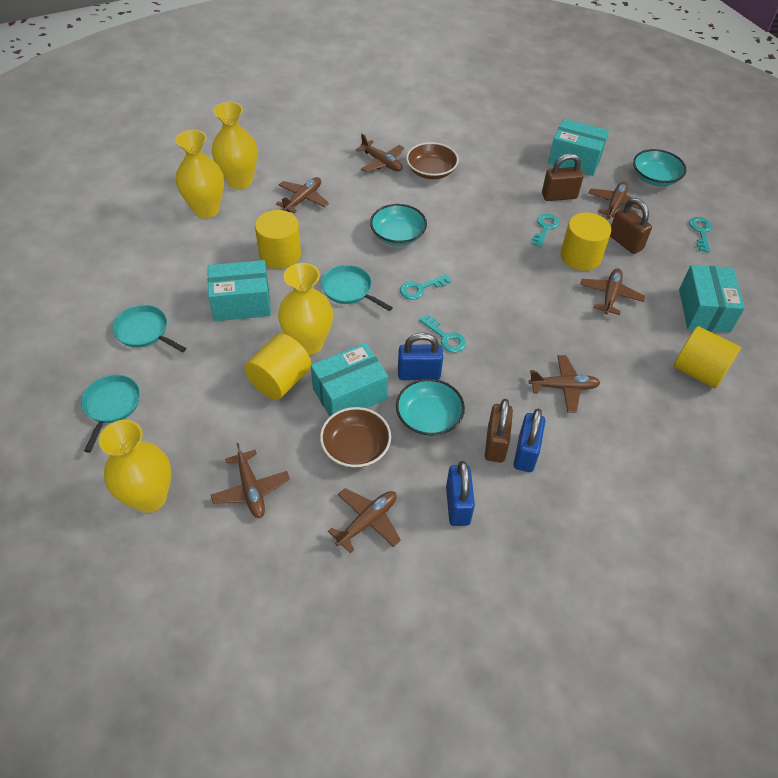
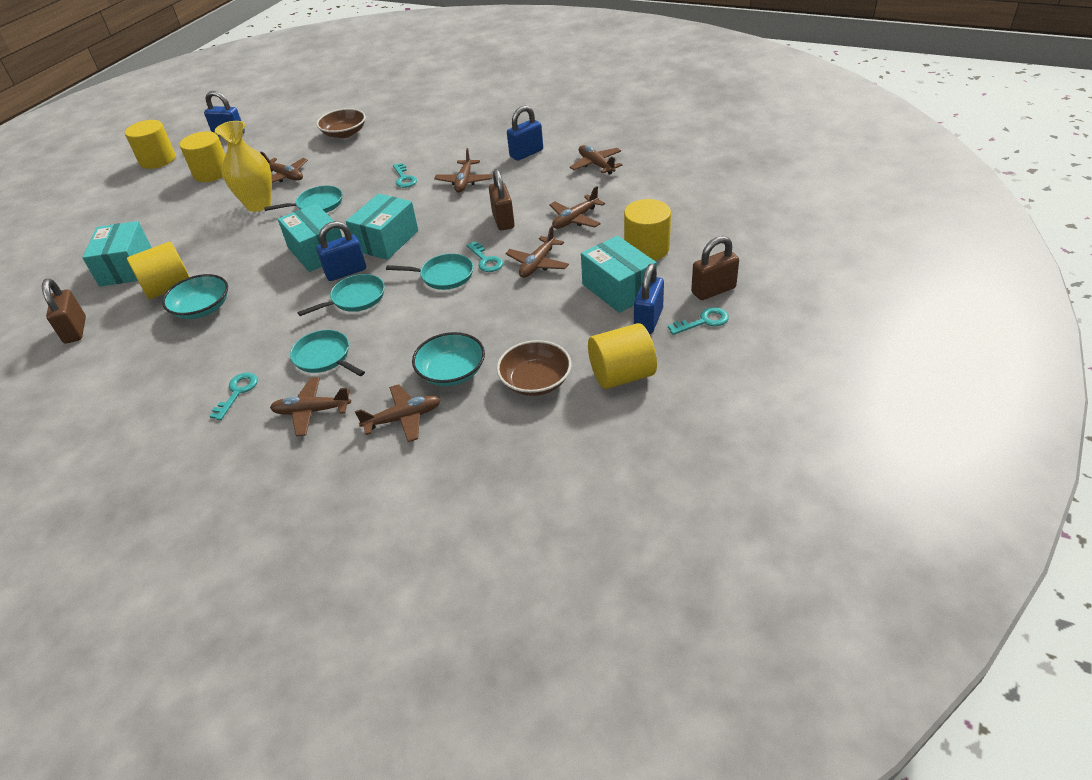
blue padlock: 3 -> 4
turquoise bowl: 3 -> 2
turquoise pan: 3 -> 4
yellow cylinder: 4 -> 5
yellow vase: 4 -> 1

